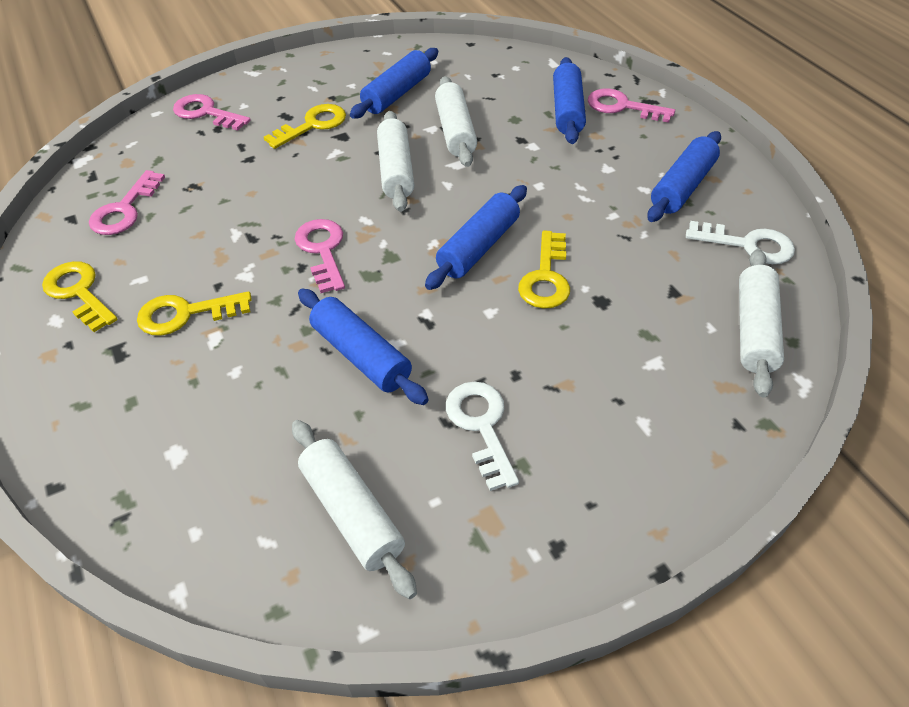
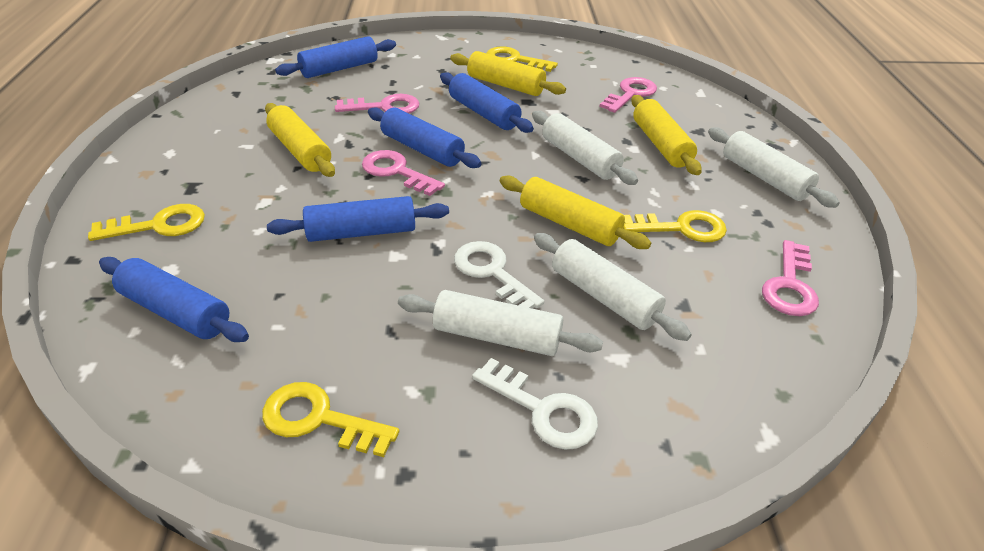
yellow rolling pin: 0 -> 4

